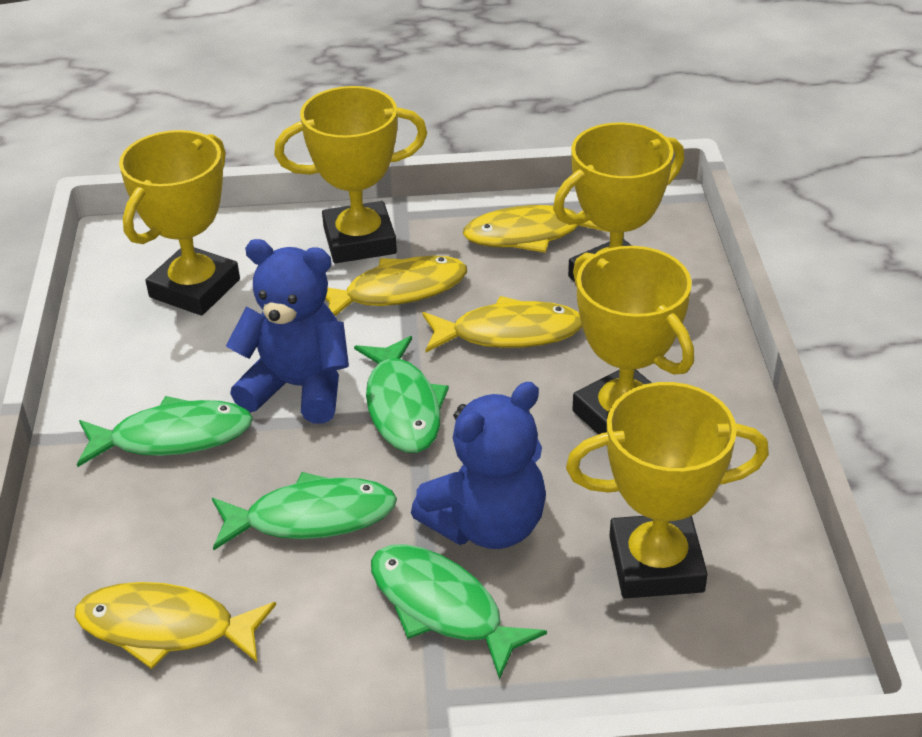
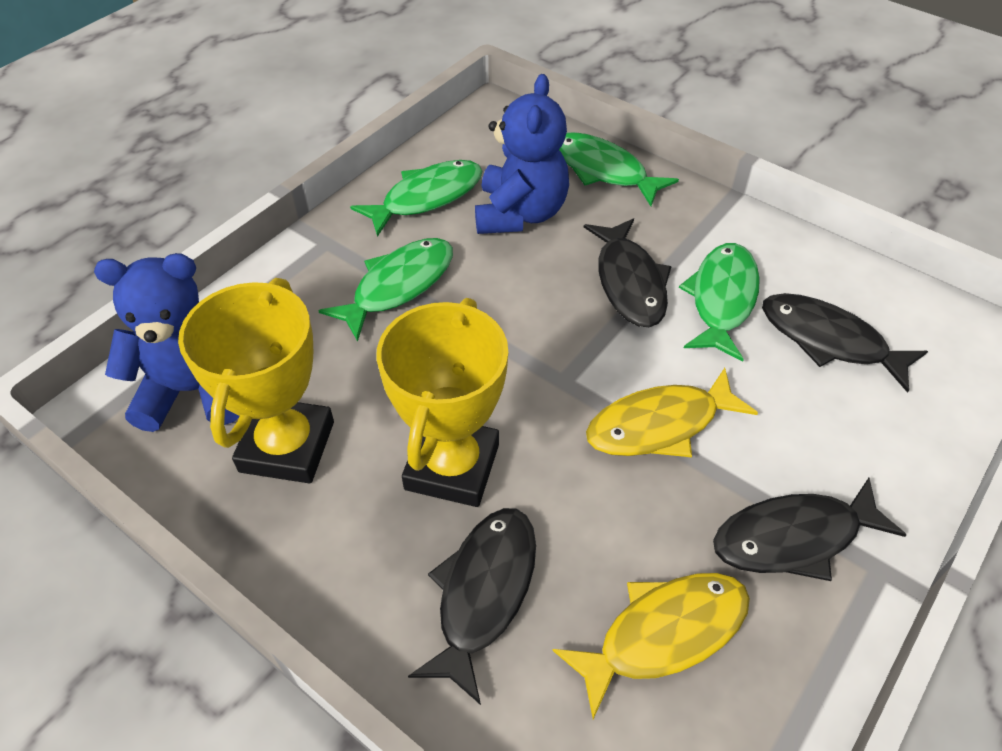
black fish: 0 -> 4
yellow fish: 4 -> 2
yellow trophy: 5 -> 2

